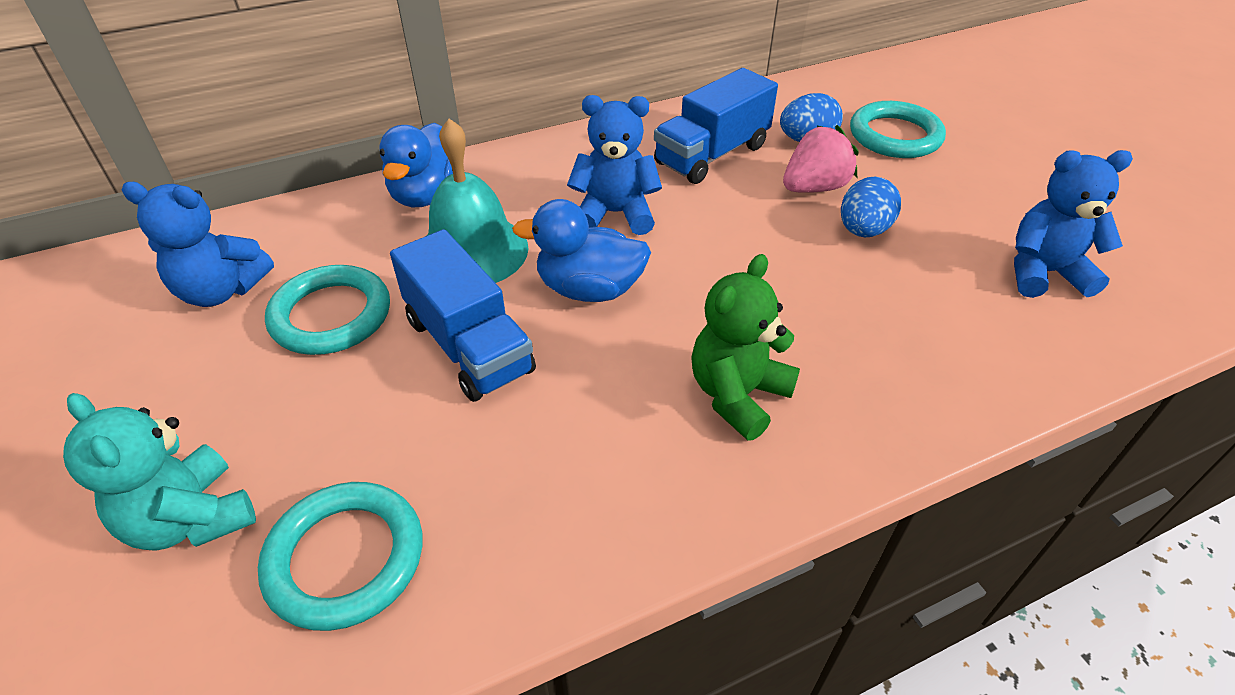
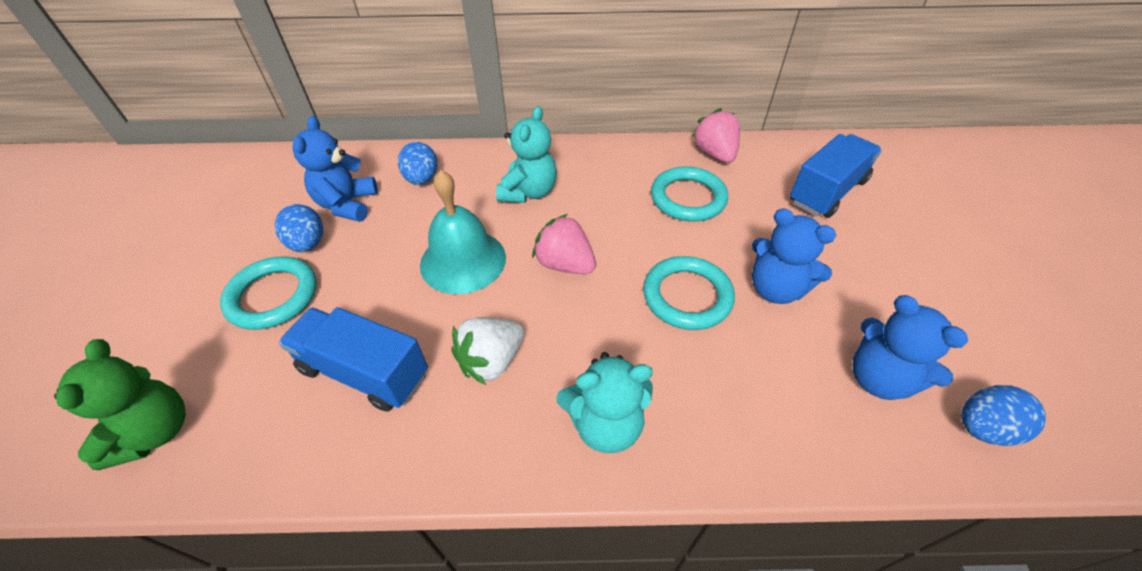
blue duck: 2 -> 0
blue egg: 2 -> 3
pink strawberry: 1 -> 2
turquoise teddy bear: 1 -> 2
white strawberry: 0 -> 1

